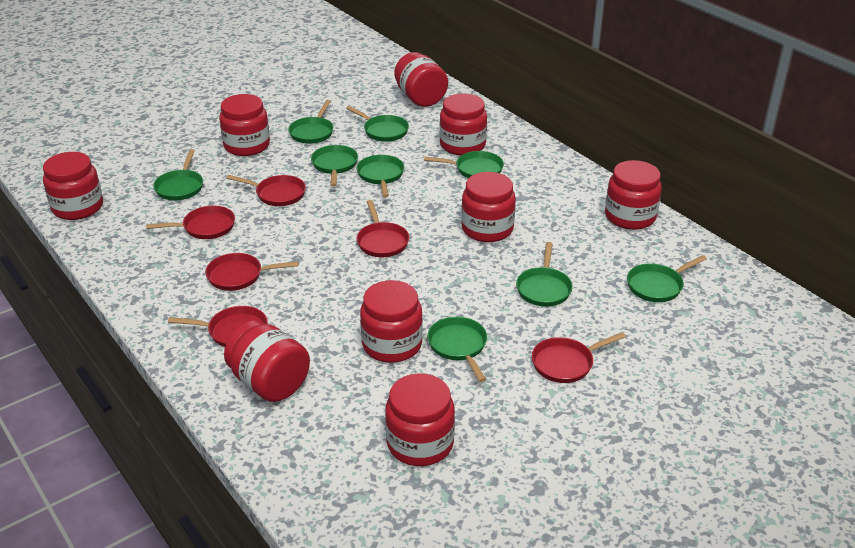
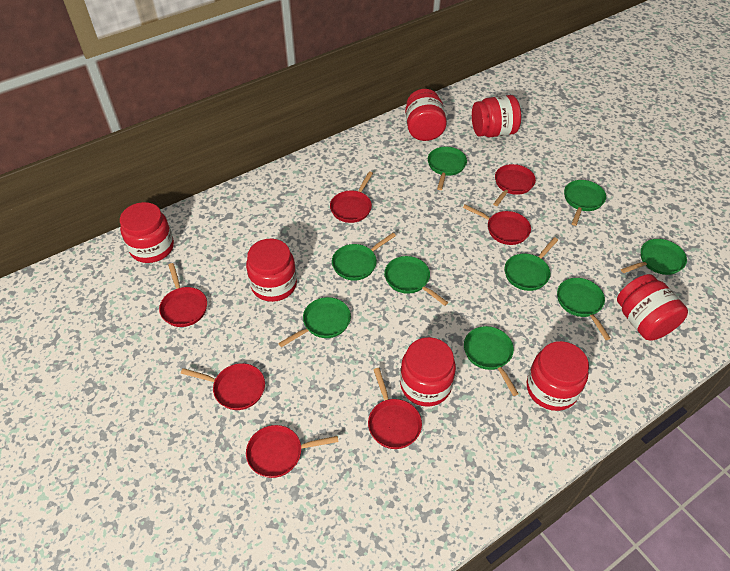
red jar: 9 -> 7
red pan: 6 -> 7

